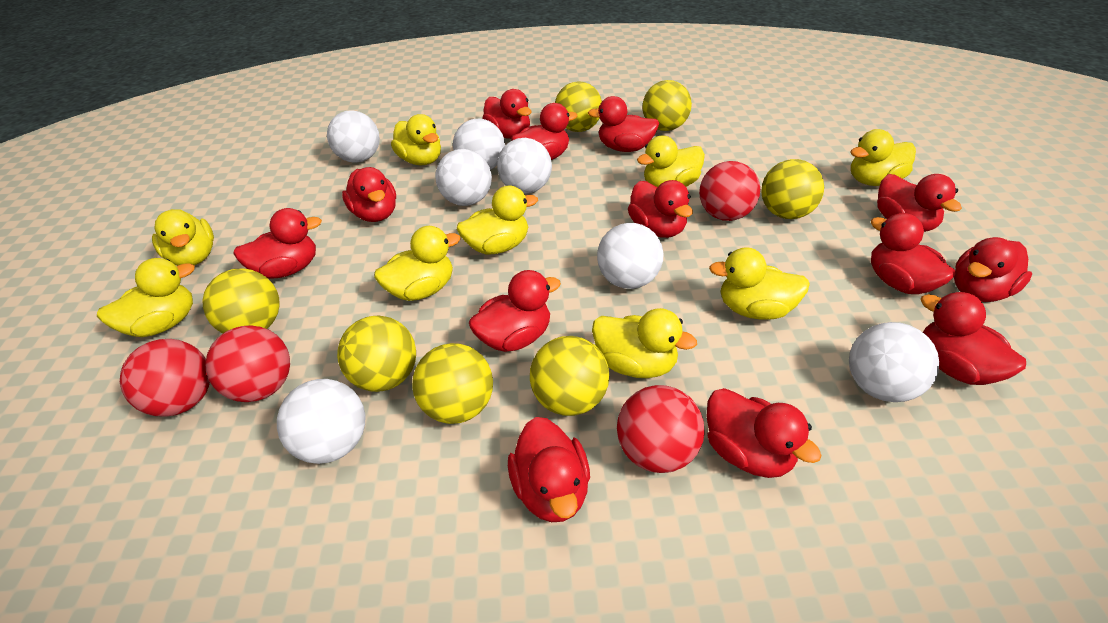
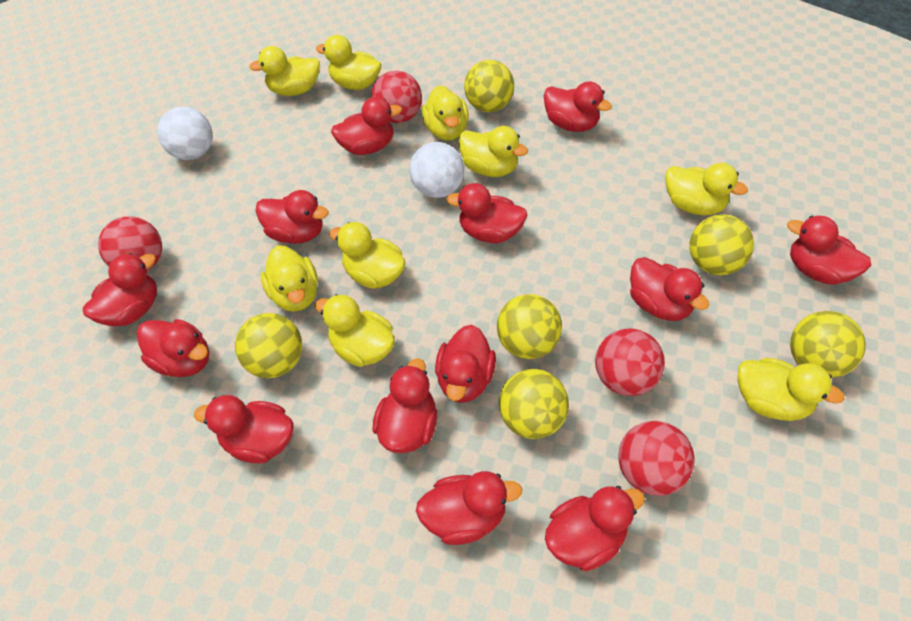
white ball: 7 -> 2
yellow ball: 7 -> 6

